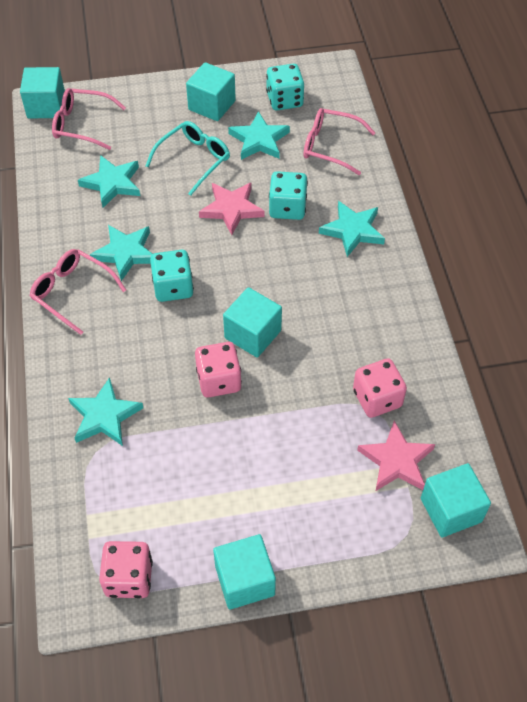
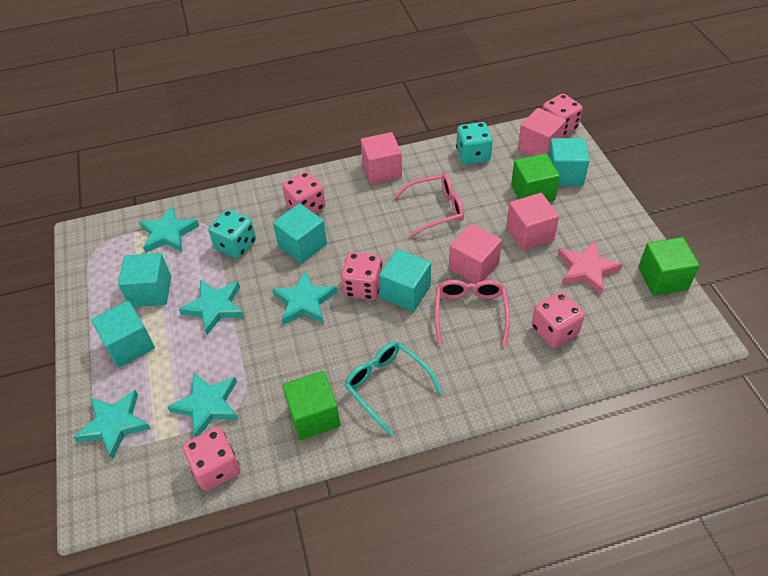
green cube: 0 -> 3
pink cube: 0 -> 4
pink dice: 3 -> 5
pink glasses: 3 -> 2
pink star: 2 -> 1
turquoise dice: 3 -> 2

